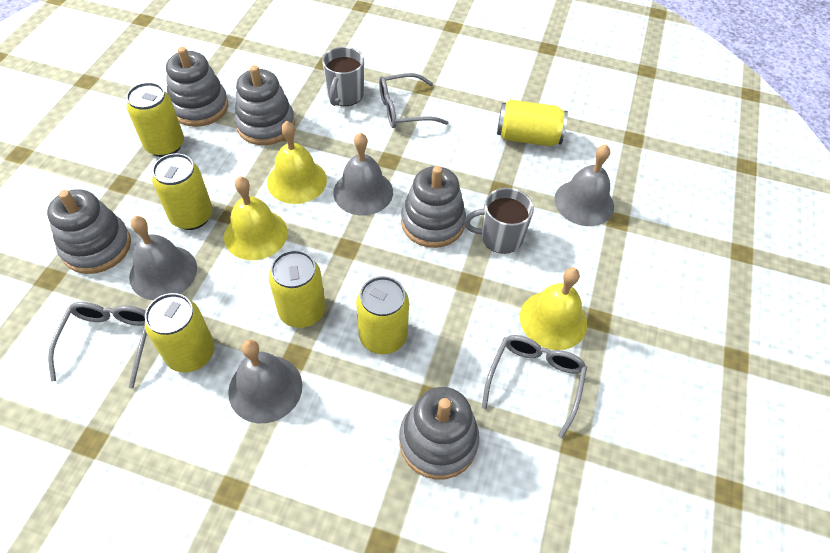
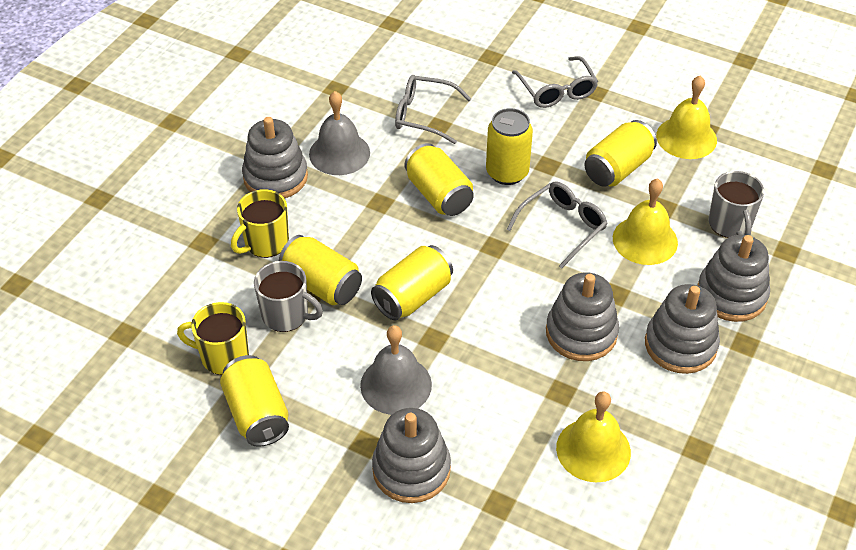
grey bell: 4 -> 2
yellow mug: 0 -> 2

